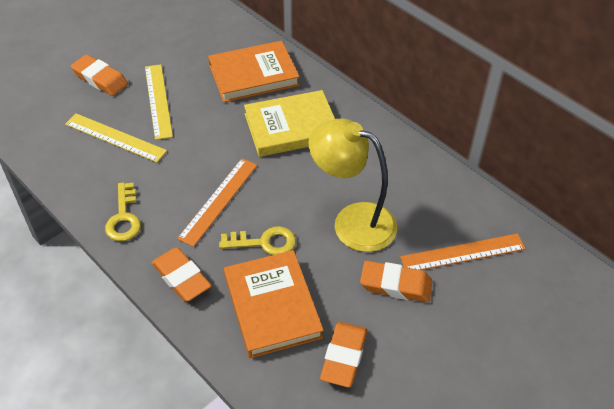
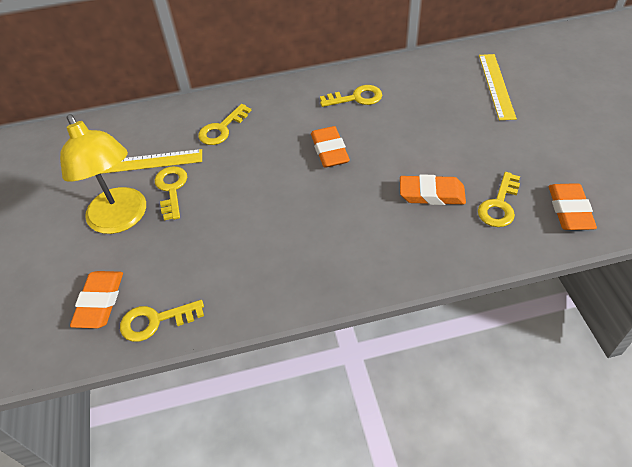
orange book: 2 -> 0
orange ruler: 2 -> 0
yellow book: 1 -> 0
yellow key: 2 -> 5

